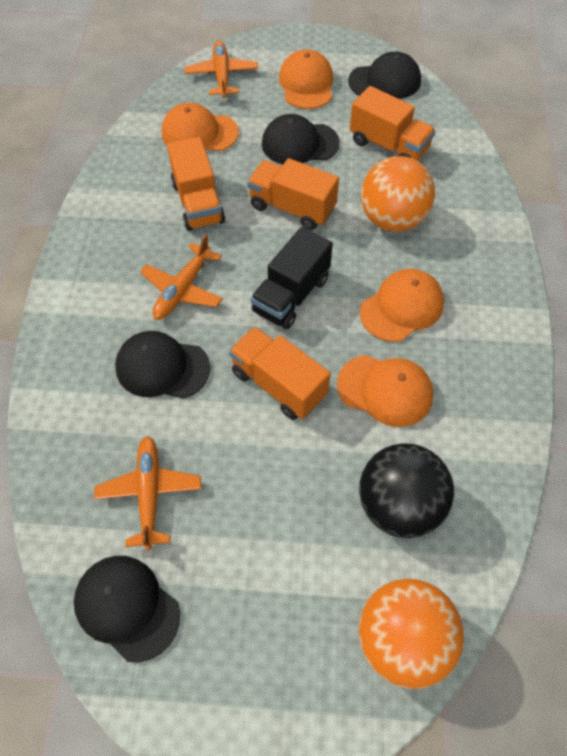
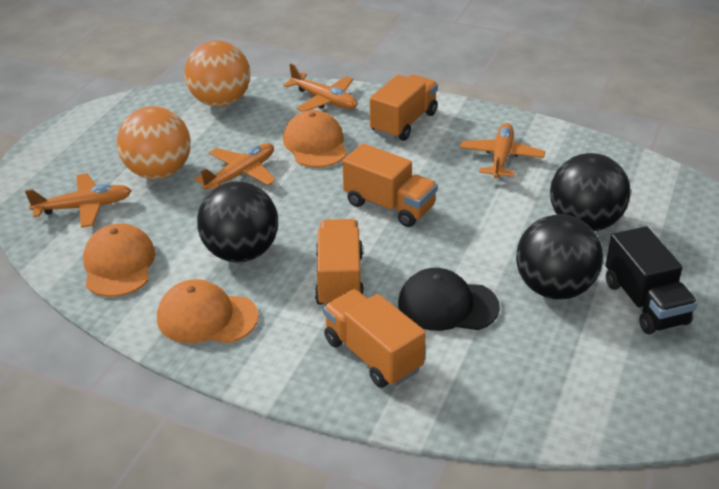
black ball: 1 -> 3
black cap: 4 -> 1
orange cap: 4 -> 3
orange plane: 3 -> 4

